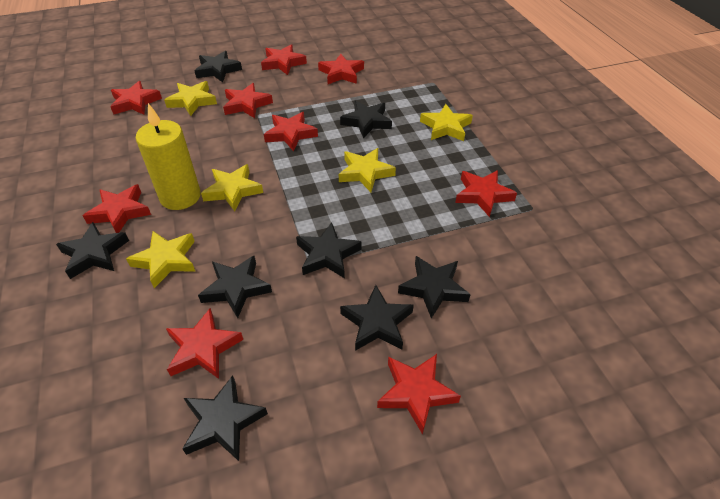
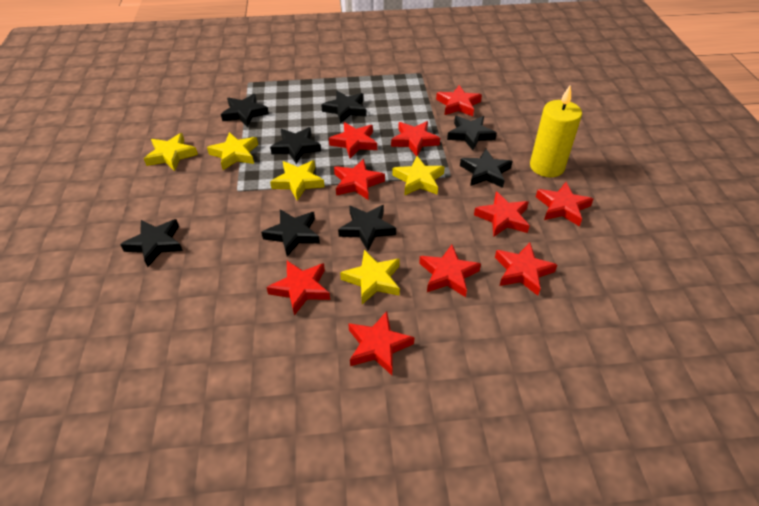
red star: 9 -> 10

